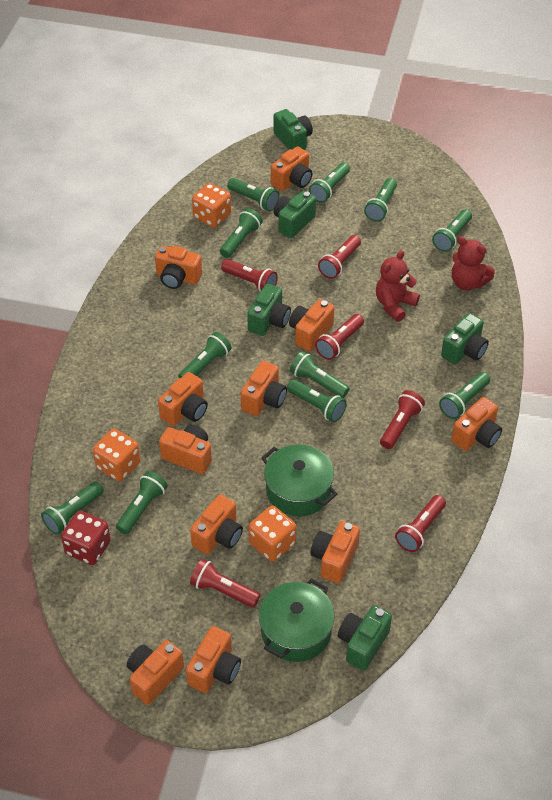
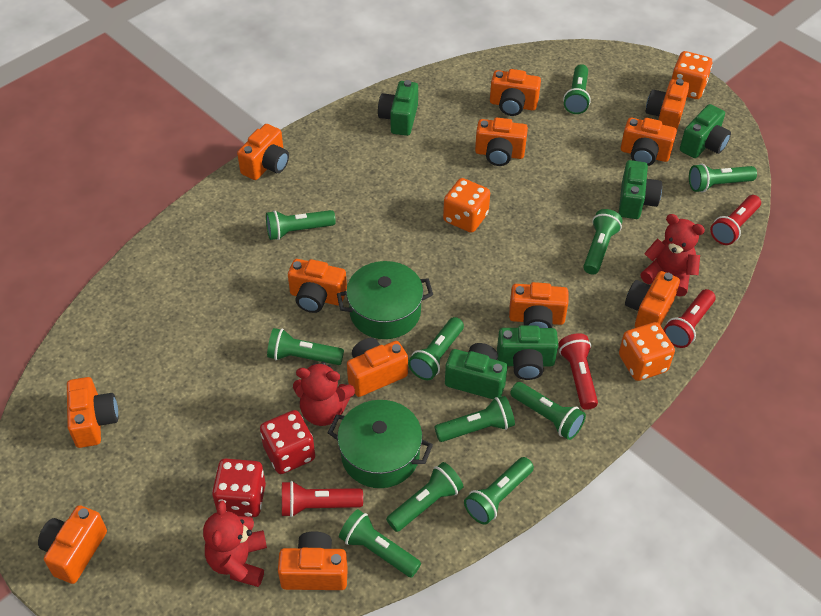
orange camera: 11 -> 12
red dice: 1 -> 2
red flashlight: 6 -> 4
red teddy bear: 2 -> 3

